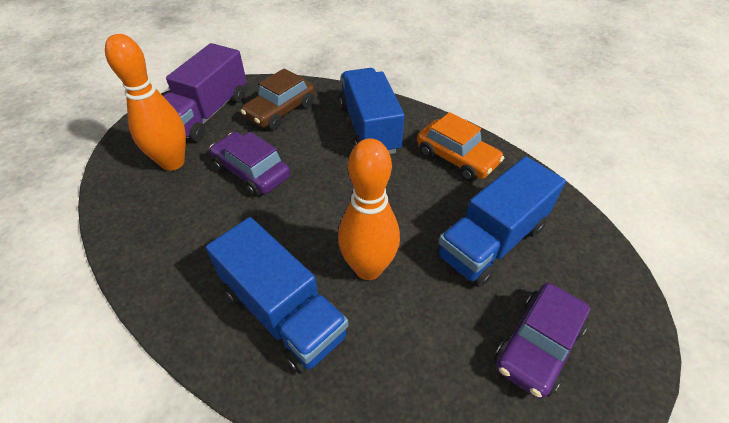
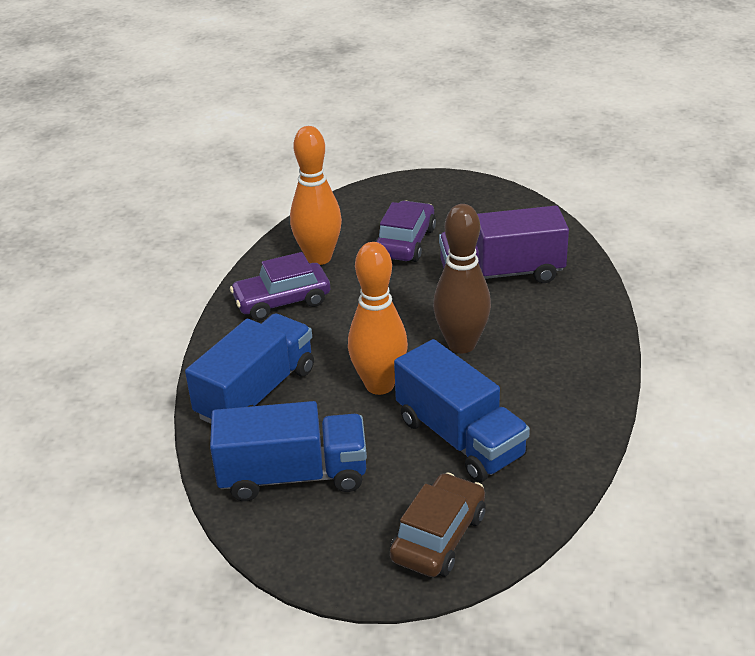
brown bowling pin: 0 -> 1
orange car: 1 -> 0

